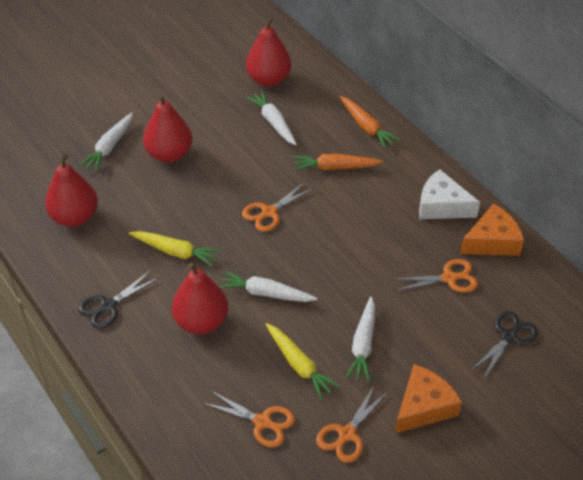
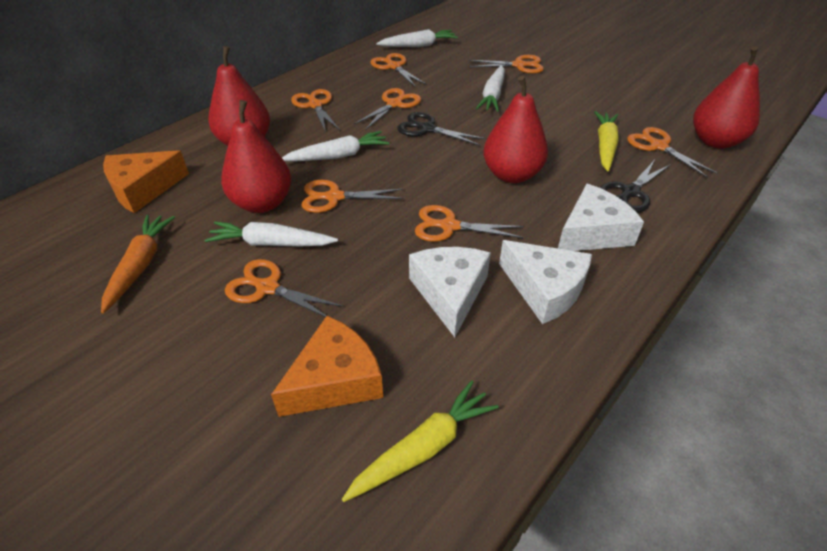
orange carrot: 2 -> 1
orange scissors: 4 -> 8
white cheese: 1 -> 3

